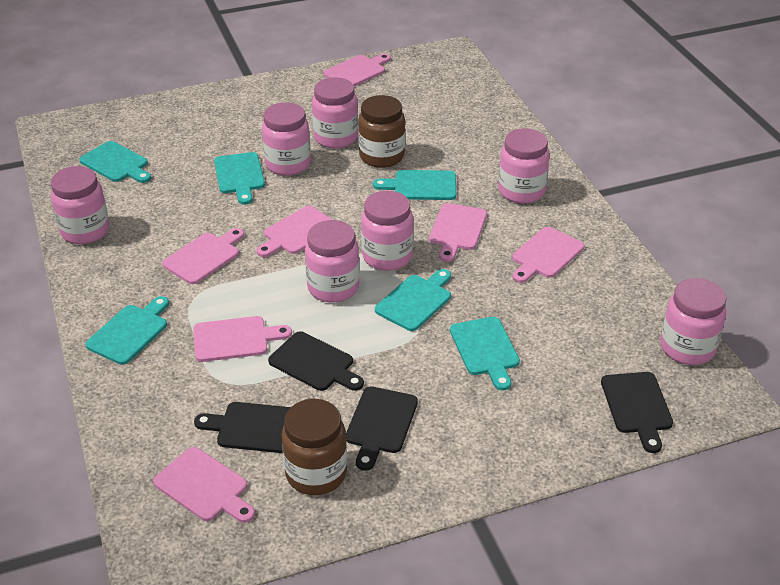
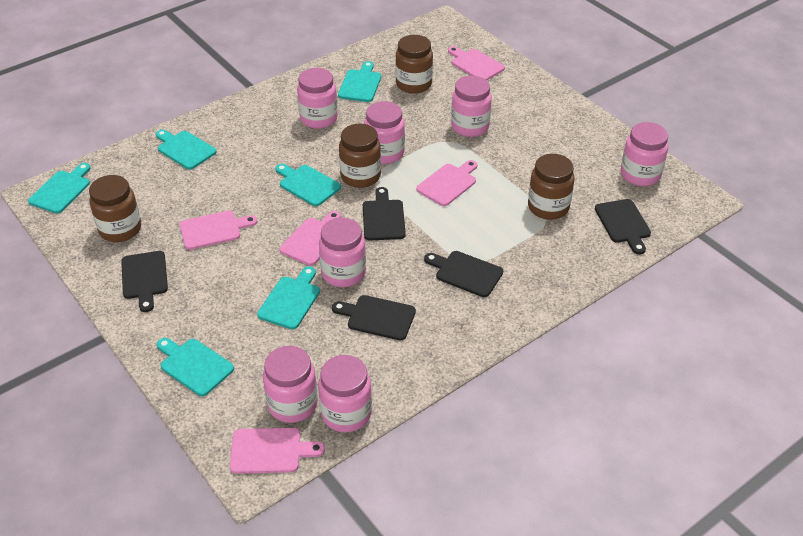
black cutting board: 4 -> 5
brown jar: 2 -> 4
pink cutting board: 7 -> 5

